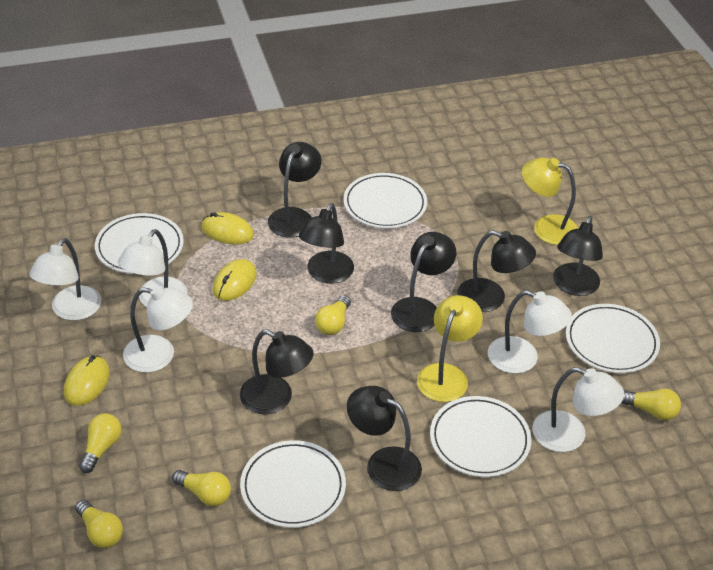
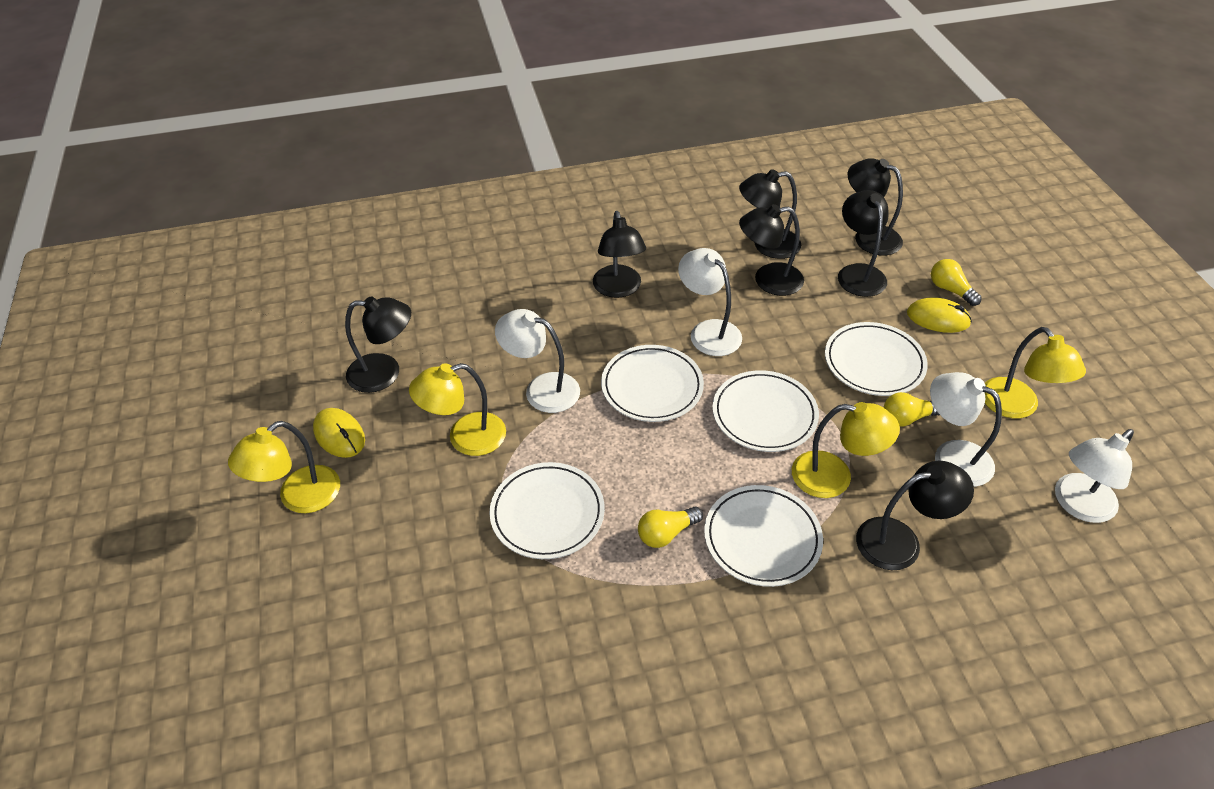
white lamp: 5 -> 4
yellow lamp: 2 -> 4
yellow light bulb: 5 -> 3
yellow mouse: 3 -> 2

